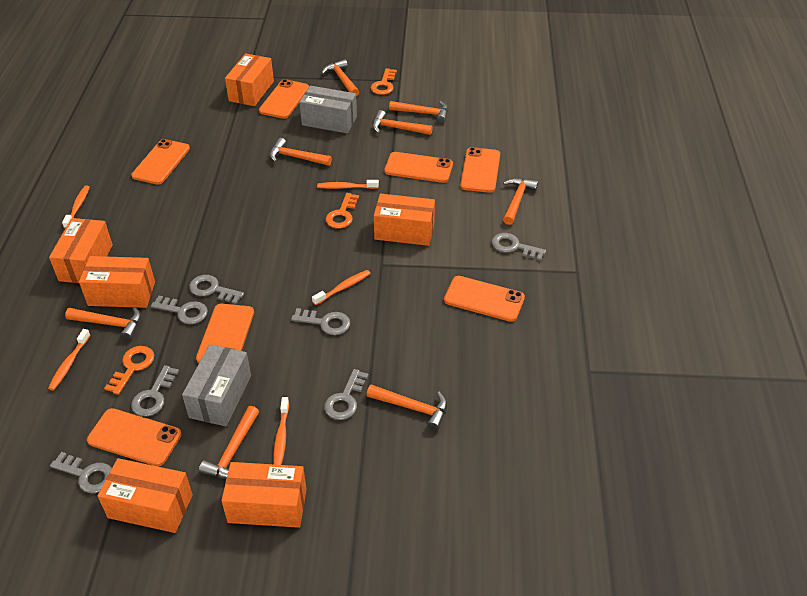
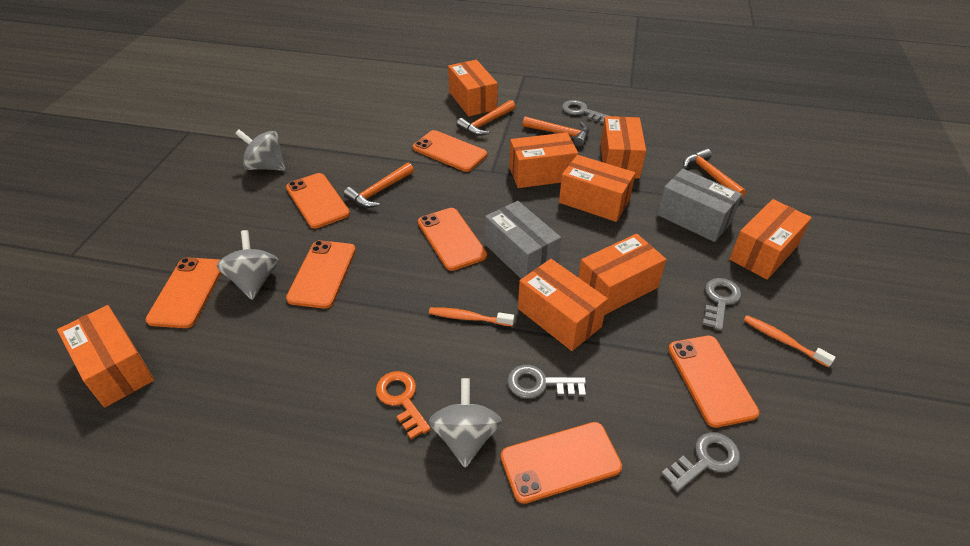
grey key: 7 -> 4
grey spinning top: 0 -> 3
orange box: 6 -> 8
orange hammer: 8 -> 4
orange key: 3 -> 1
orange toothbrush: 5 -> 2

